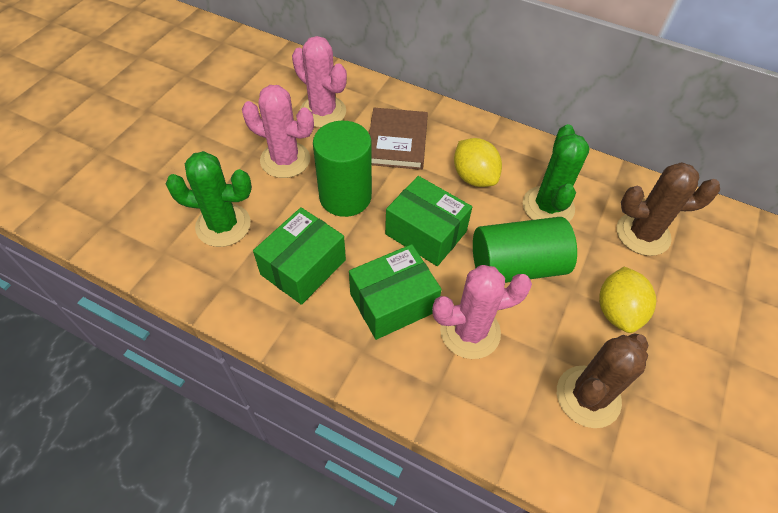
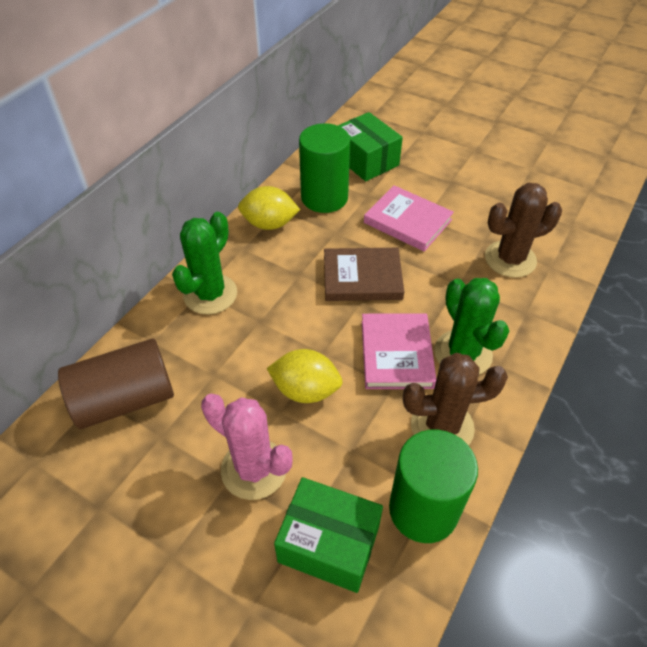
brown cylinder: 0 -> 1
green box: 3 -> 2
pink book: 0 -> 2
pink cactus: 3 -> 1

